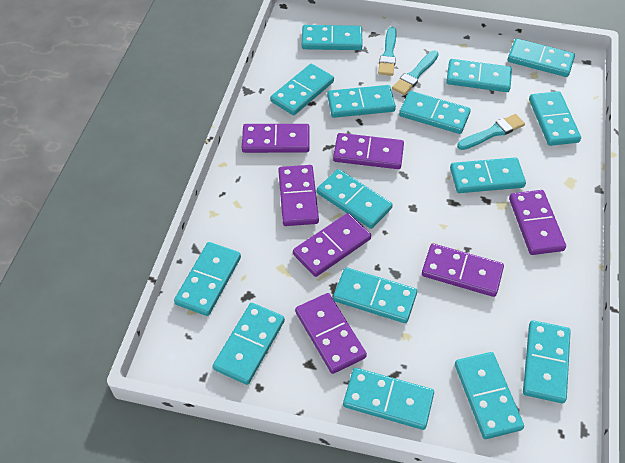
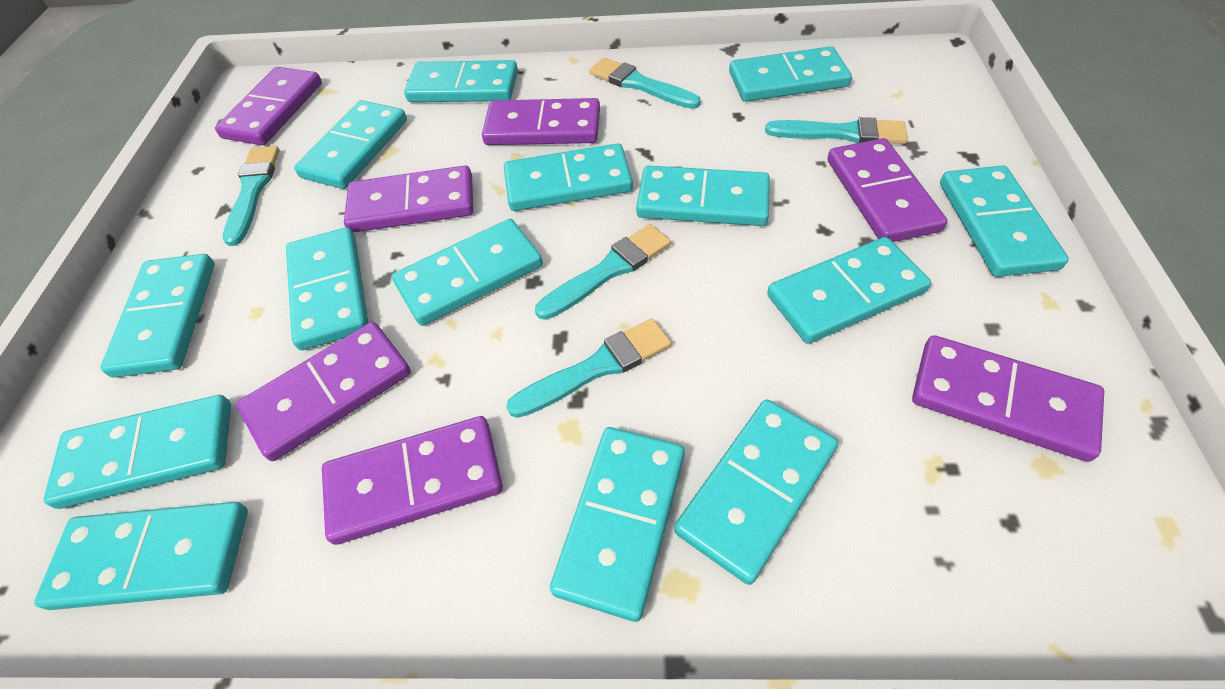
turquoise brush: 3 -> 5
turquoise domino: 15 -> 14

